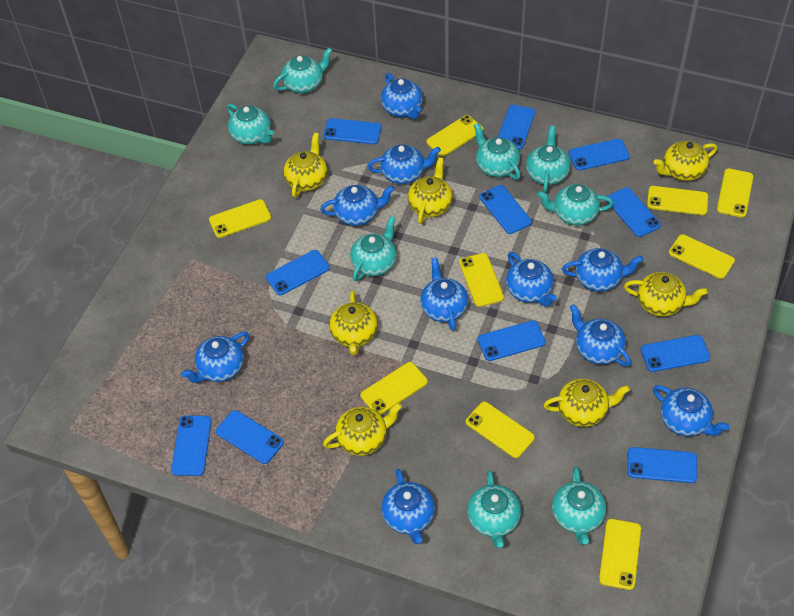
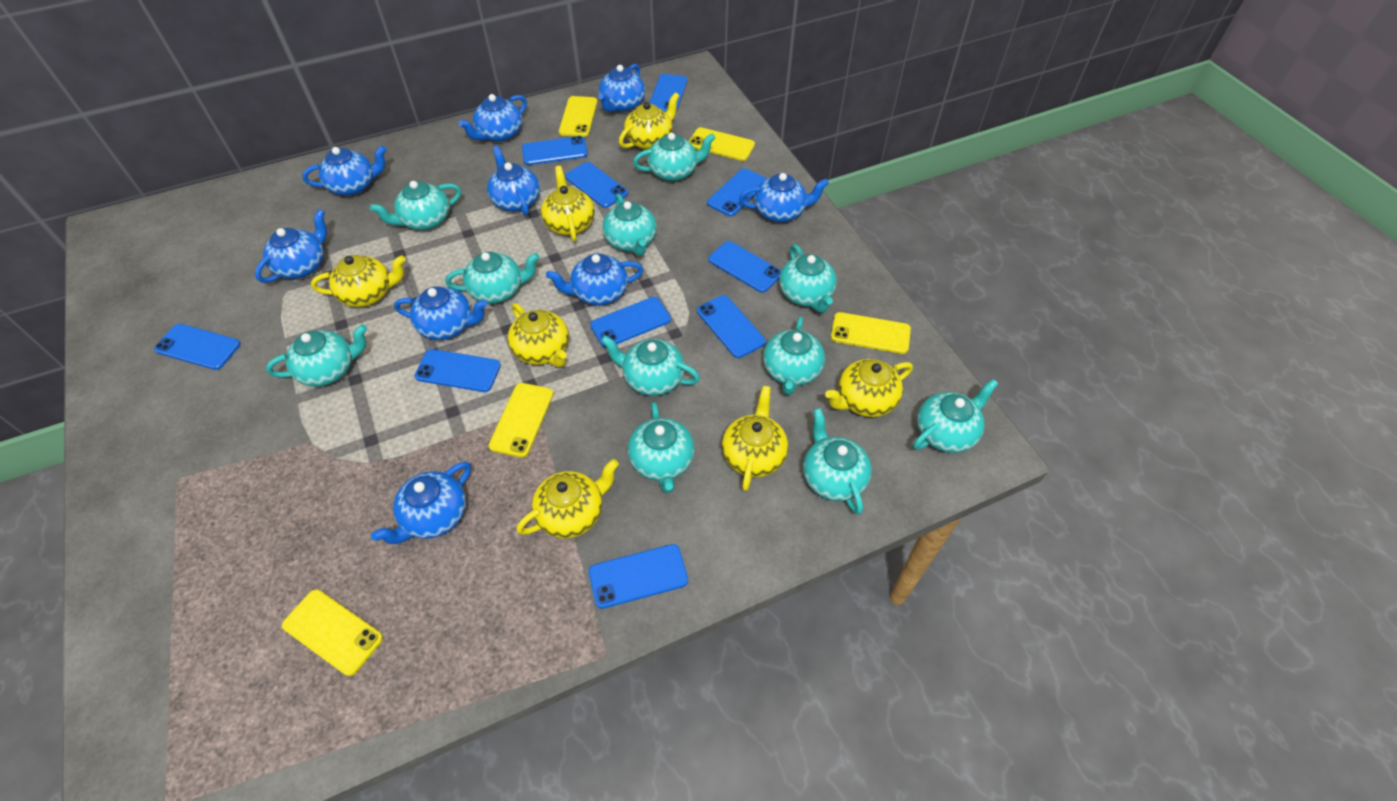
blue phone: 11 -> 10
blue teapot: 10 -> 9
turquoise teapot: 8 -> 11
yellow phone: 9 -> 5

